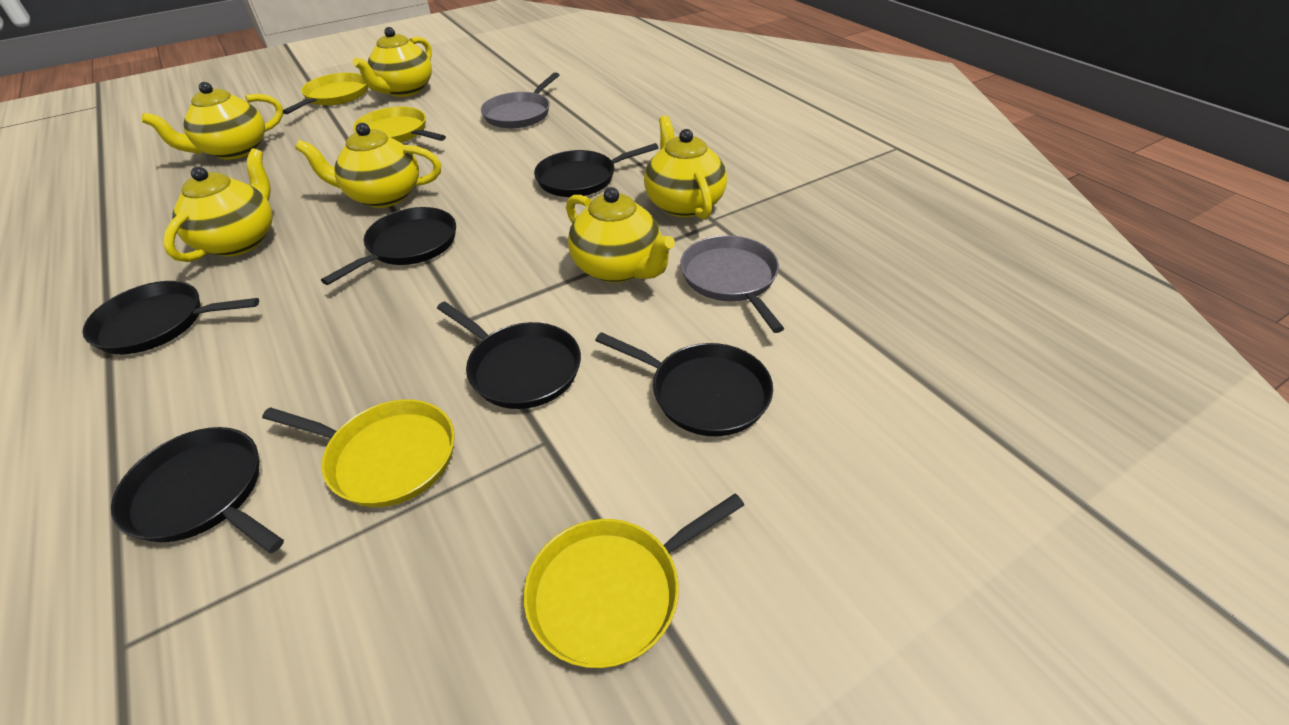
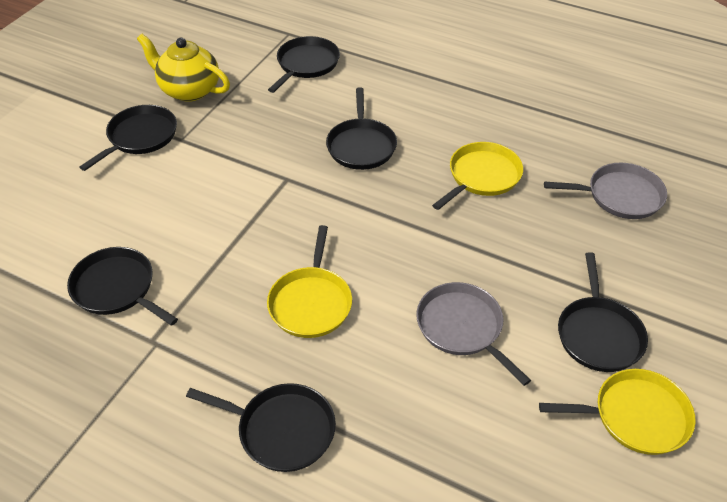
yellow pan: 4 -> 3
yellow teapot: 6 -> 1

